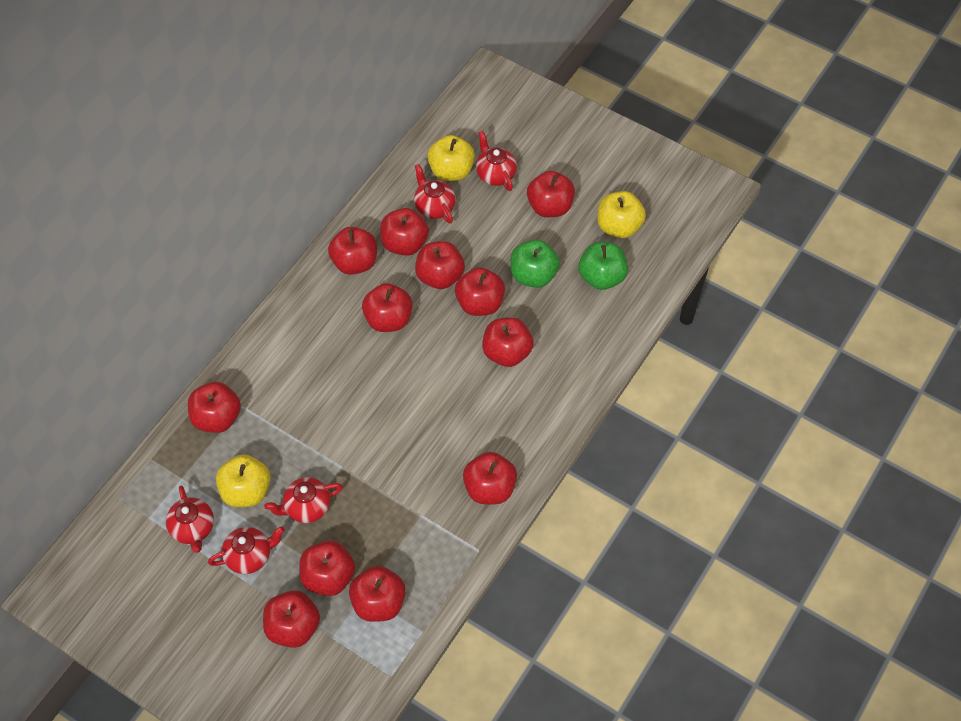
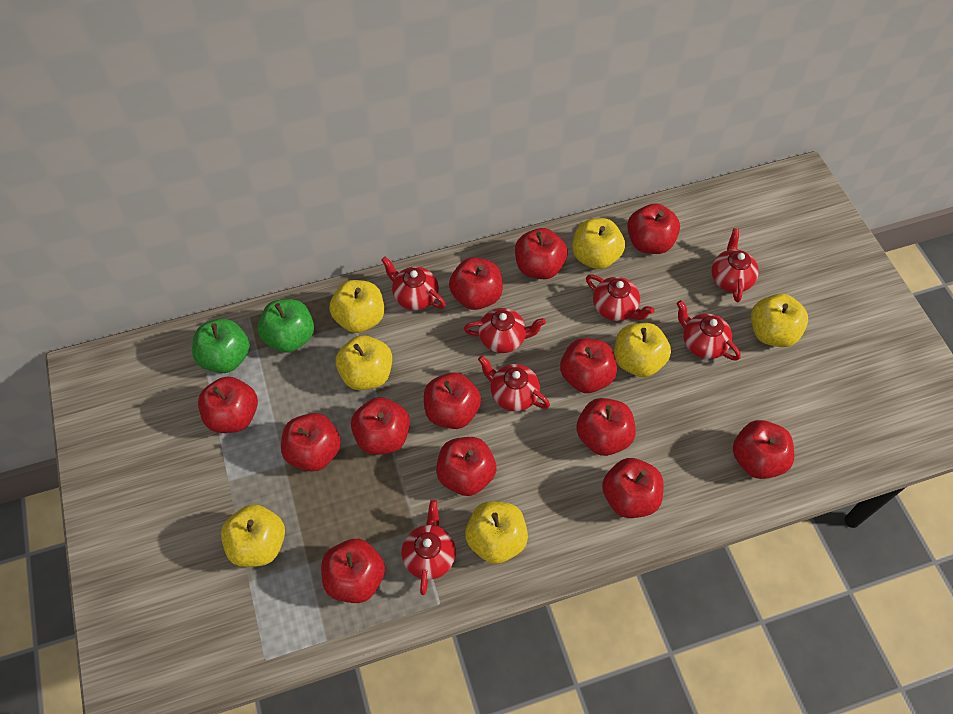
red apple: 12 -> 13
red teapot: 5 -> 7
yellow apple: 3 -> 7

